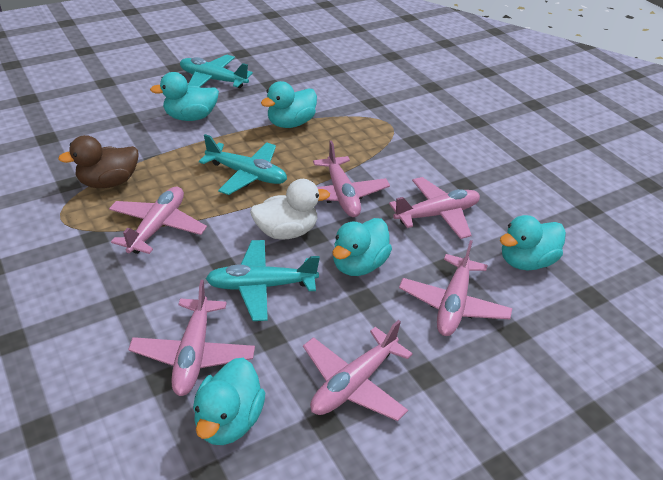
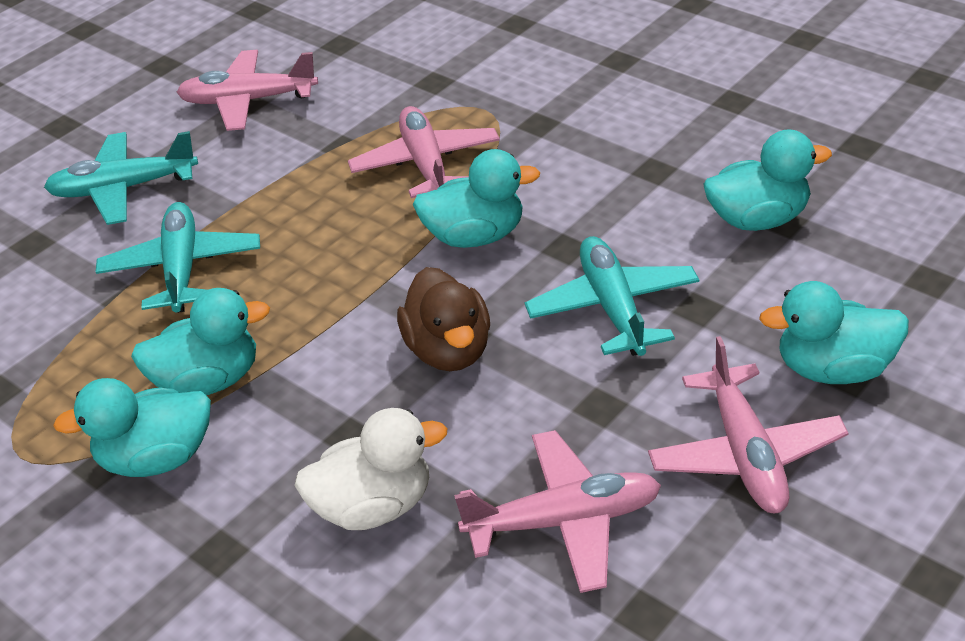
pink plane: 6 -> 4

